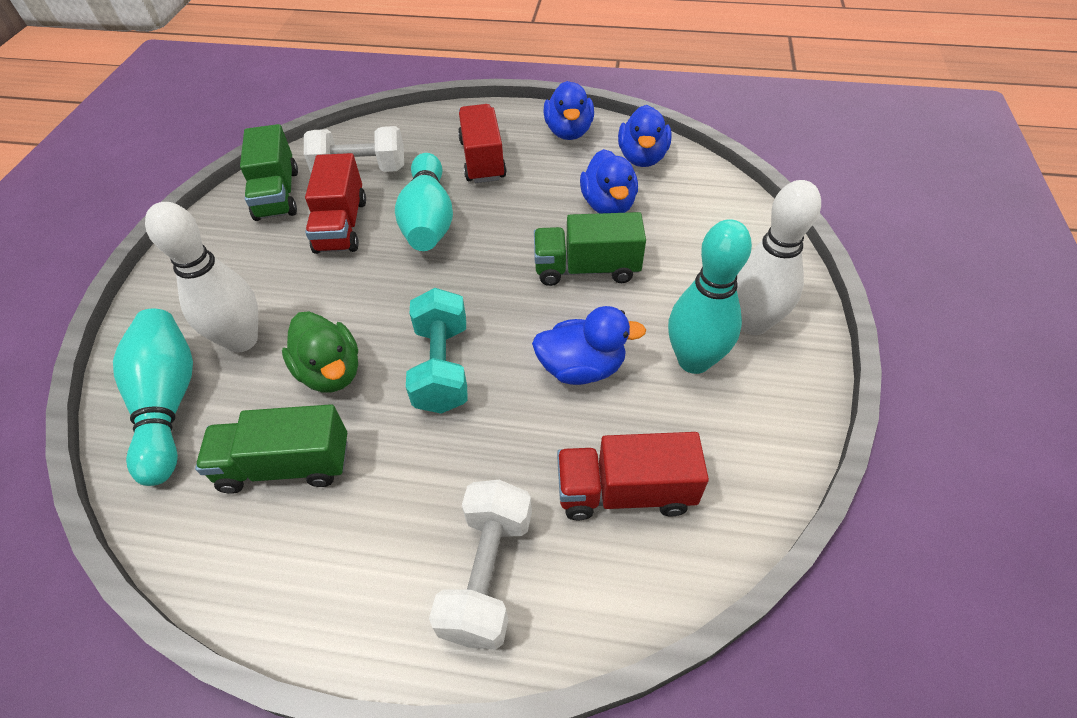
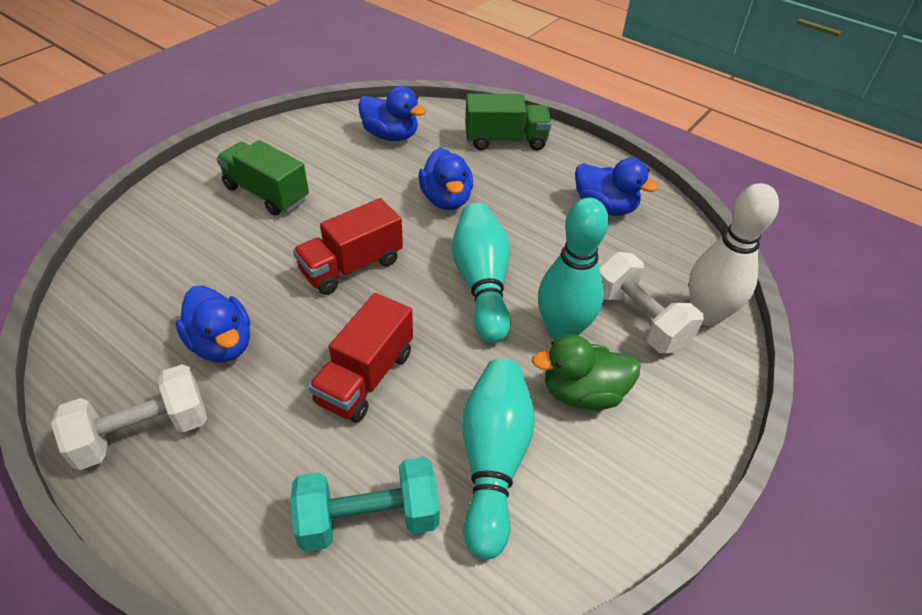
green truck: 3 -> 2
red truck: 3 -> 2
white bowling pin: 2 -> 1

